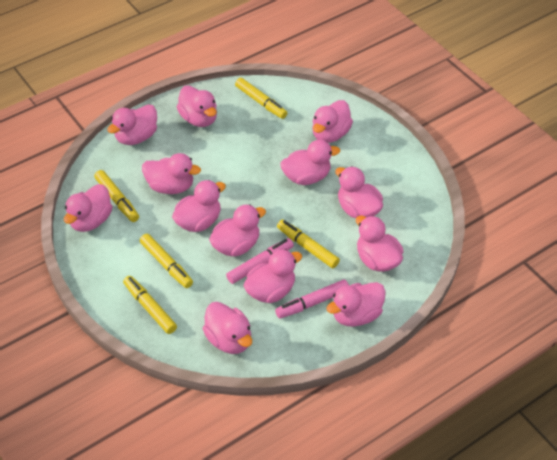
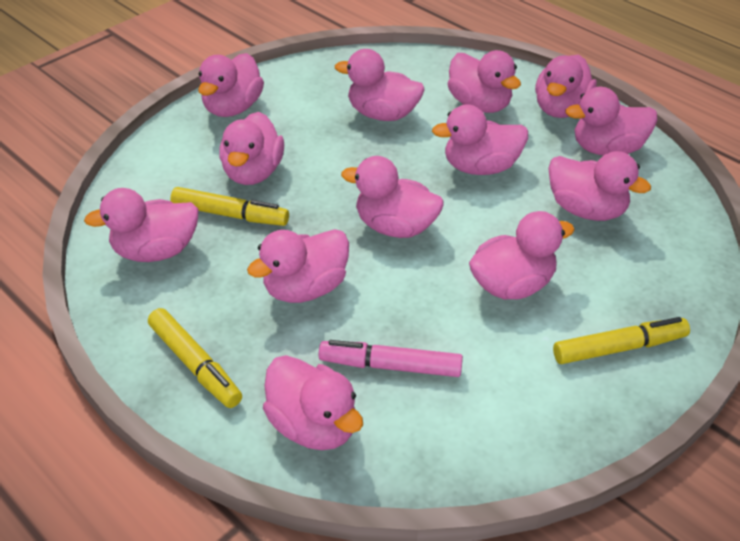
pink marker: 2 -> 1
yellow marker: 5 -> 3

